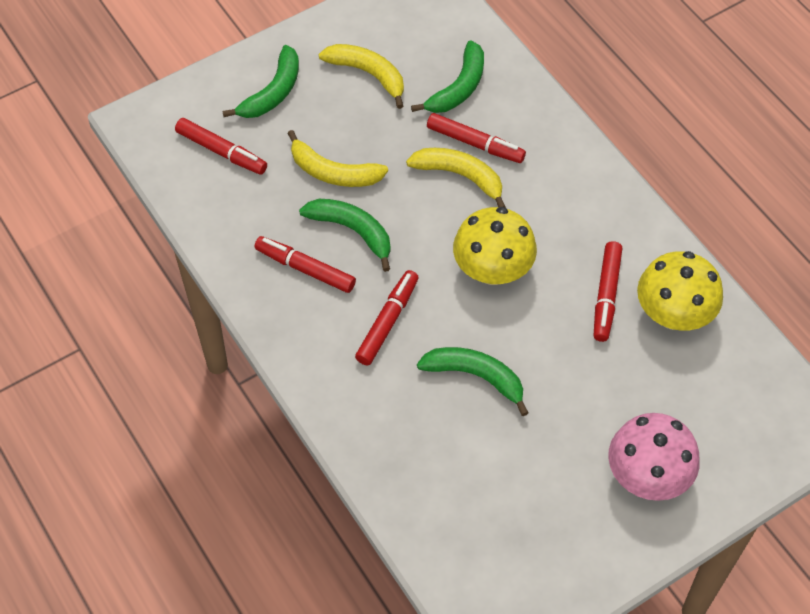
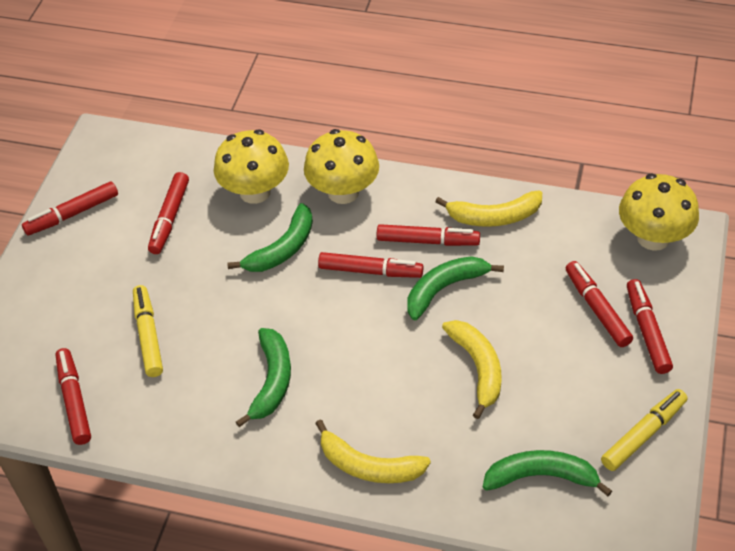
pink mushroom: 1 -> 0
red marker: 5 -> 7
yellow marker: 0 -> 2
yellow mushroom: 2 -> 3

